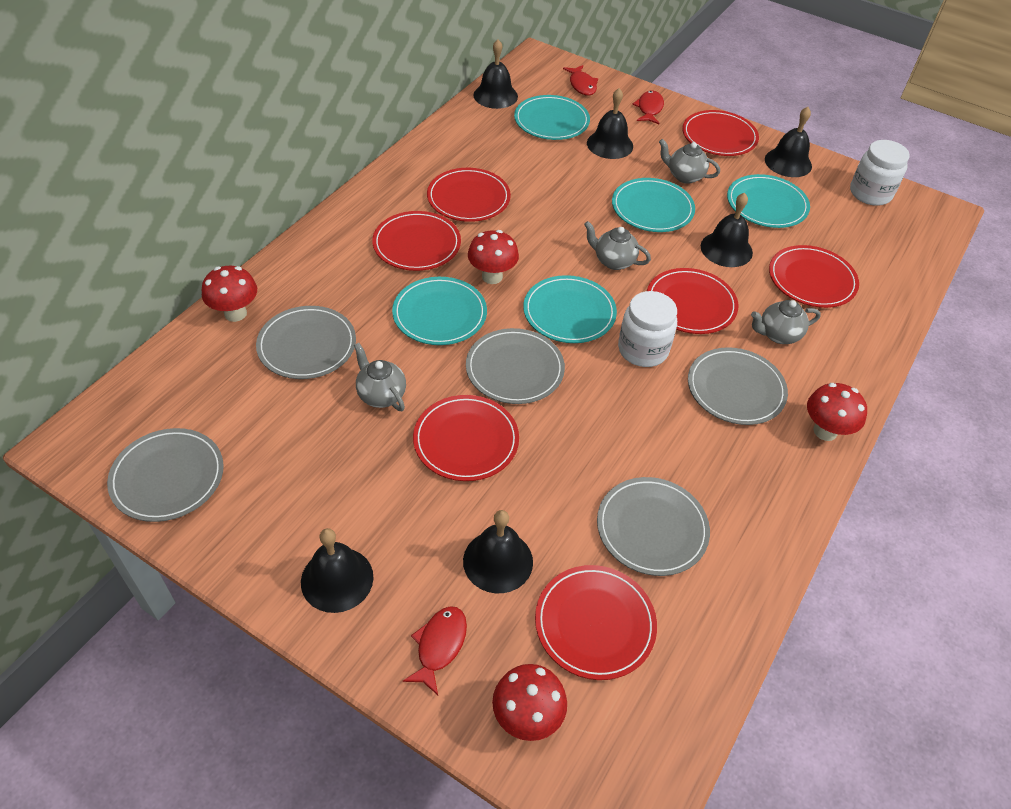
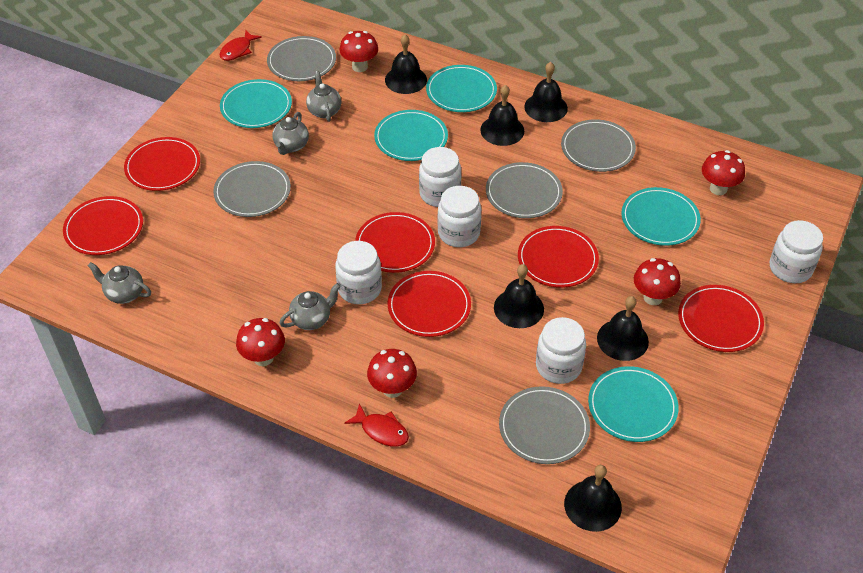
red fish: 3 -> 2
red mushroom: 4 -> 5
red plate: 7 -> 6
white jar: 2 -> 5

